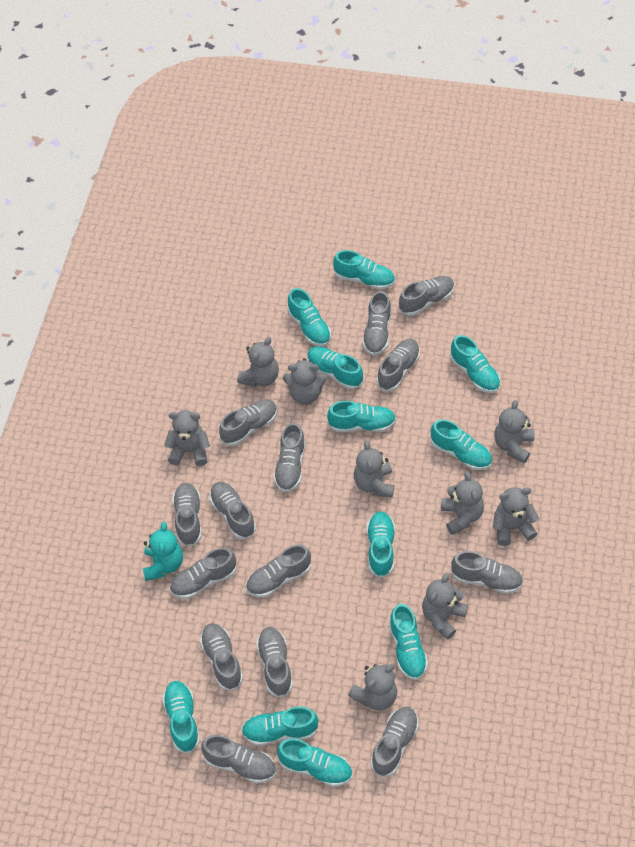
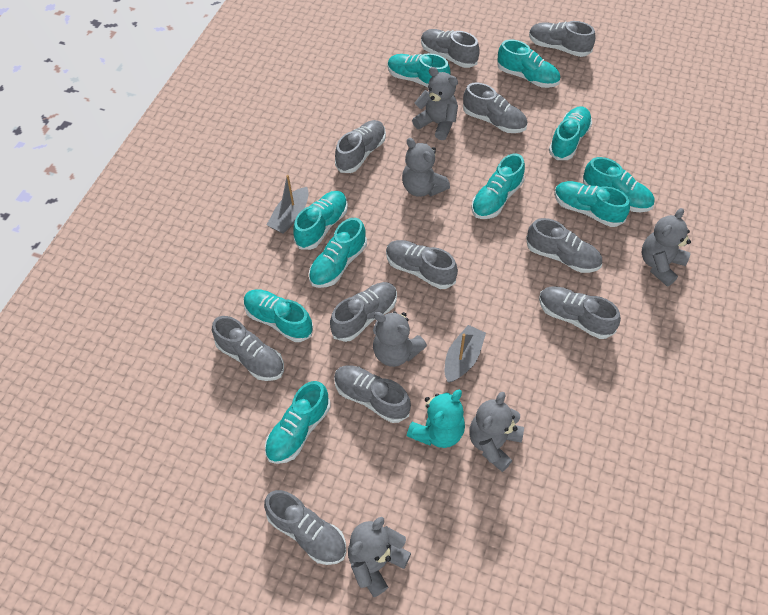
grey boat: 0 -> 2
grey shoe: 14 -> 11
grey teddy bear: 9 -> 6
turquoise shoe: 11 -> 10

